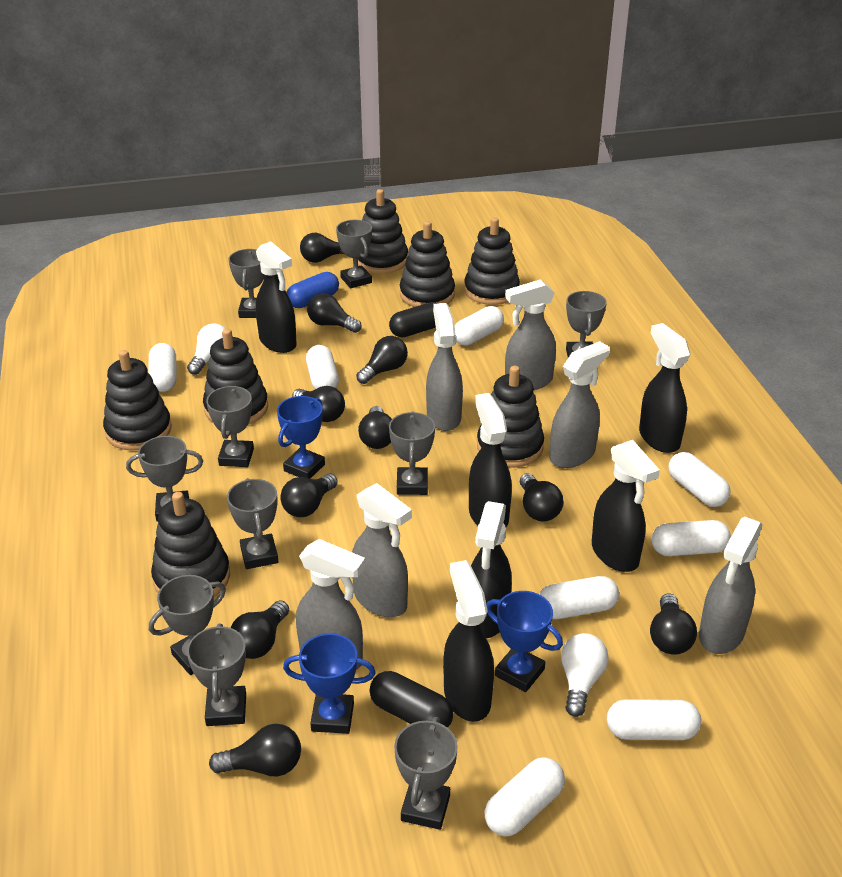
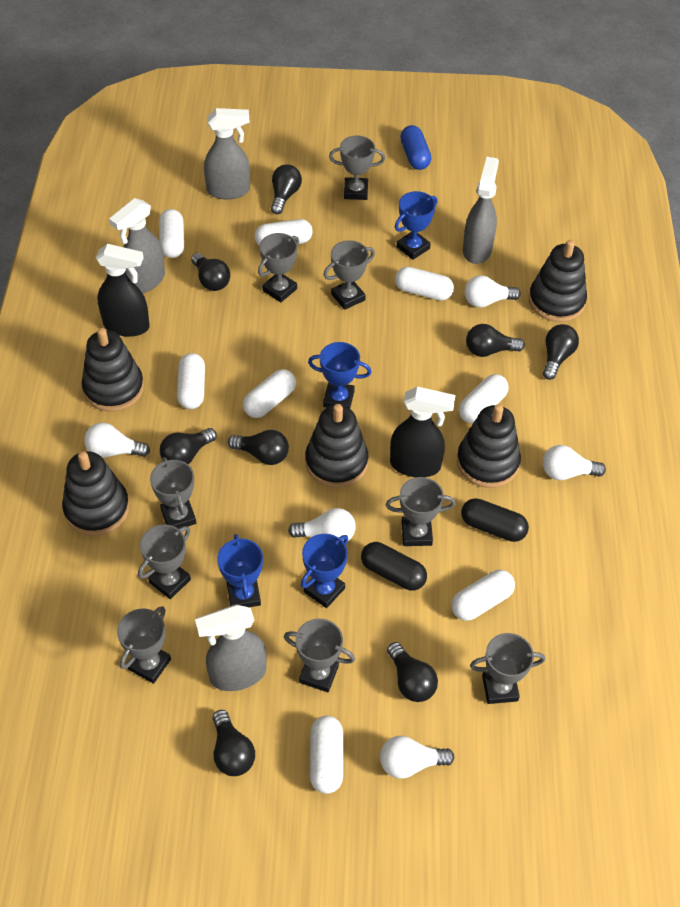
black light bulb: 10 -> 8
black spray bottle: 6 -> 2
black stacking toy: 7 -> 5
blue trophy: 3 -> 4
grey spray bottle: 6 -> 4
grey trophy: 10 -> 9
white light bulb: 2 -> 5

